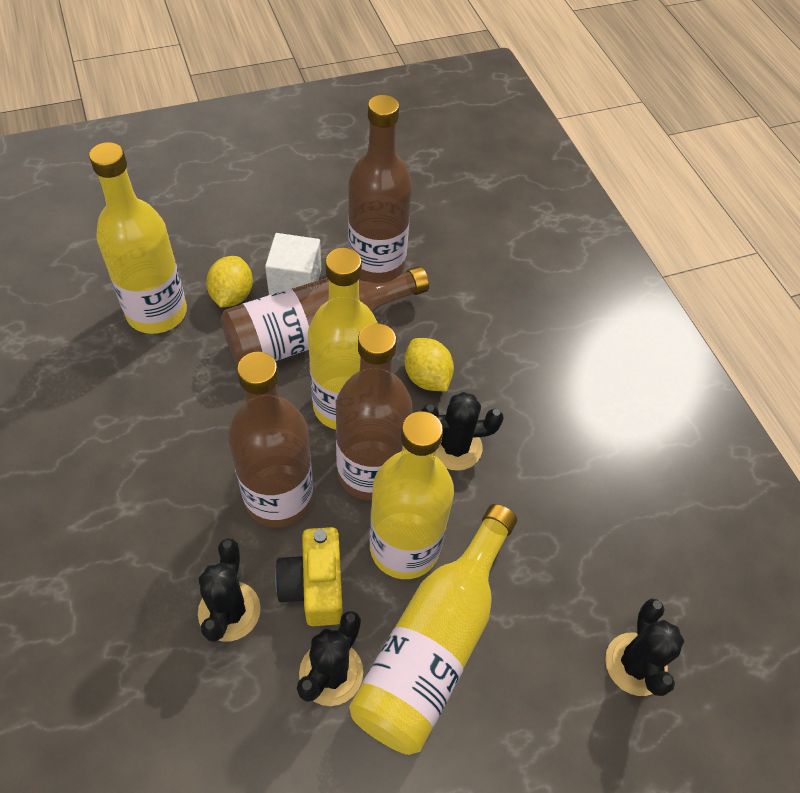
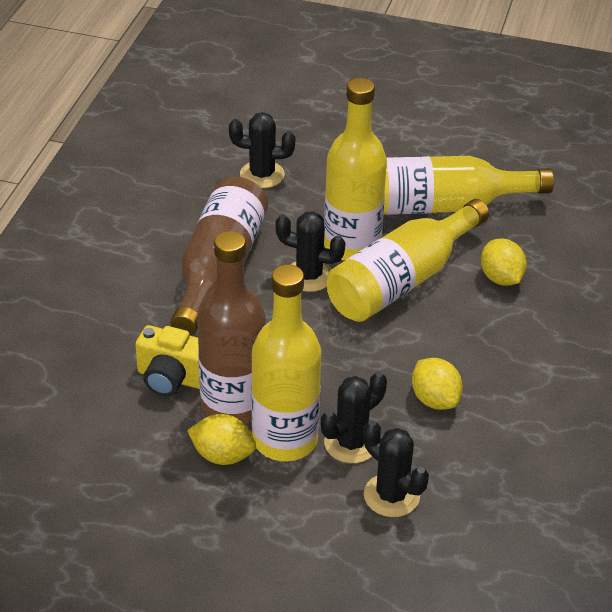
brown bottle: 4 -> 2
white cube: 1 -> 0
yellow lemon: 2 -> 3

